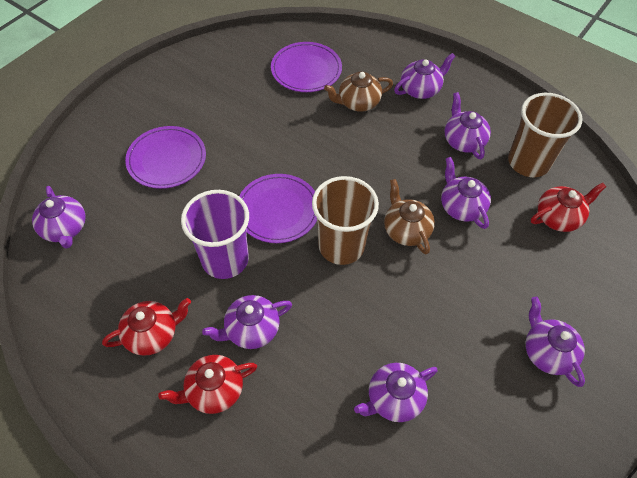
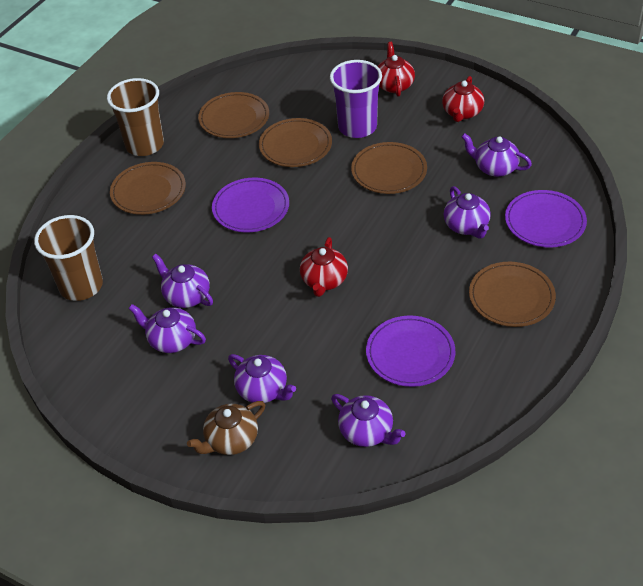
brown plate: 0 -> 5
brown teapot: 2 -> 1
purple teapot: 7 -> 6

